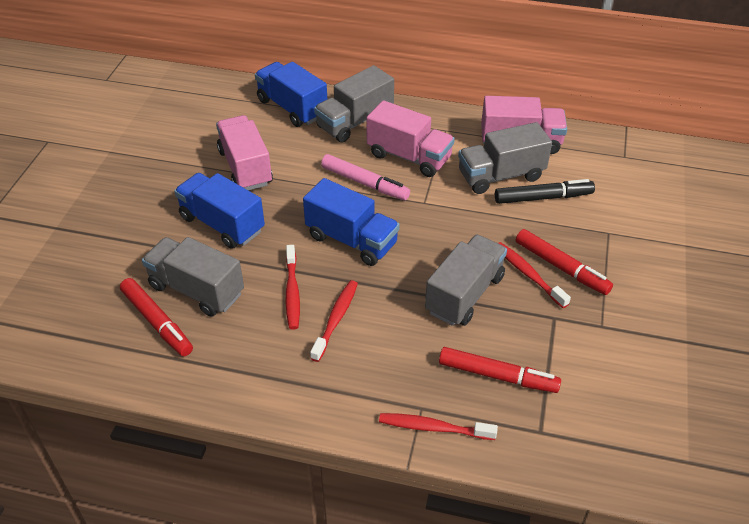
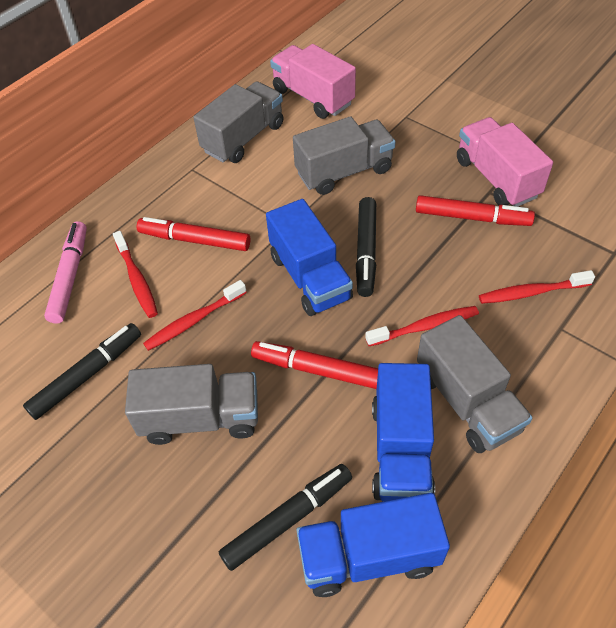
black marker: 1 -> 3
pink truck: 3 -> 2

